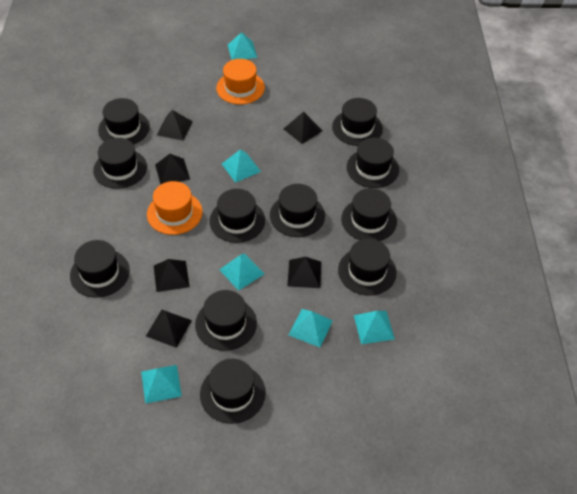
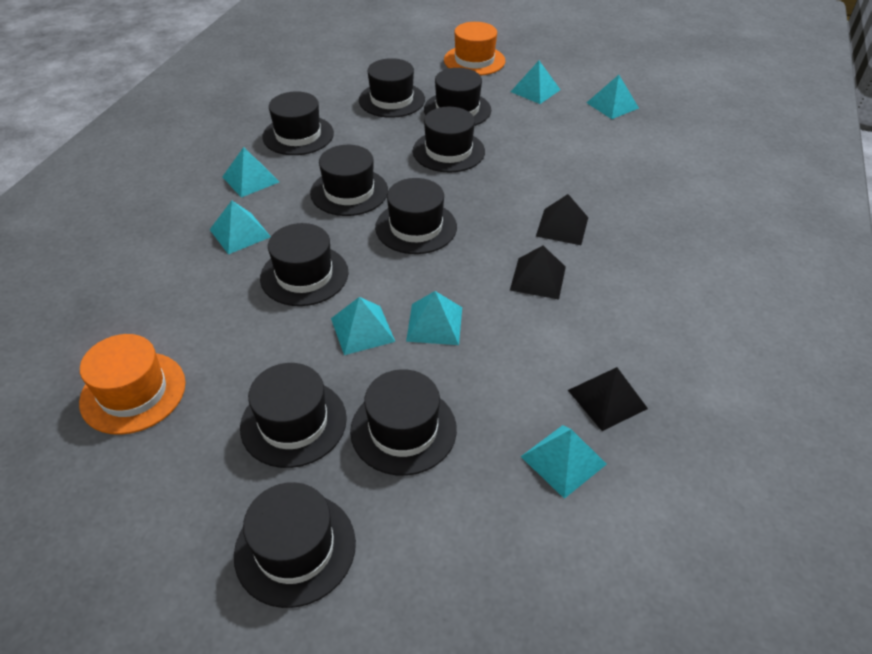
black hat: 11 -> 10
black pyramid: 6 -> 3
turquoise pyramid: 6 -> 7

